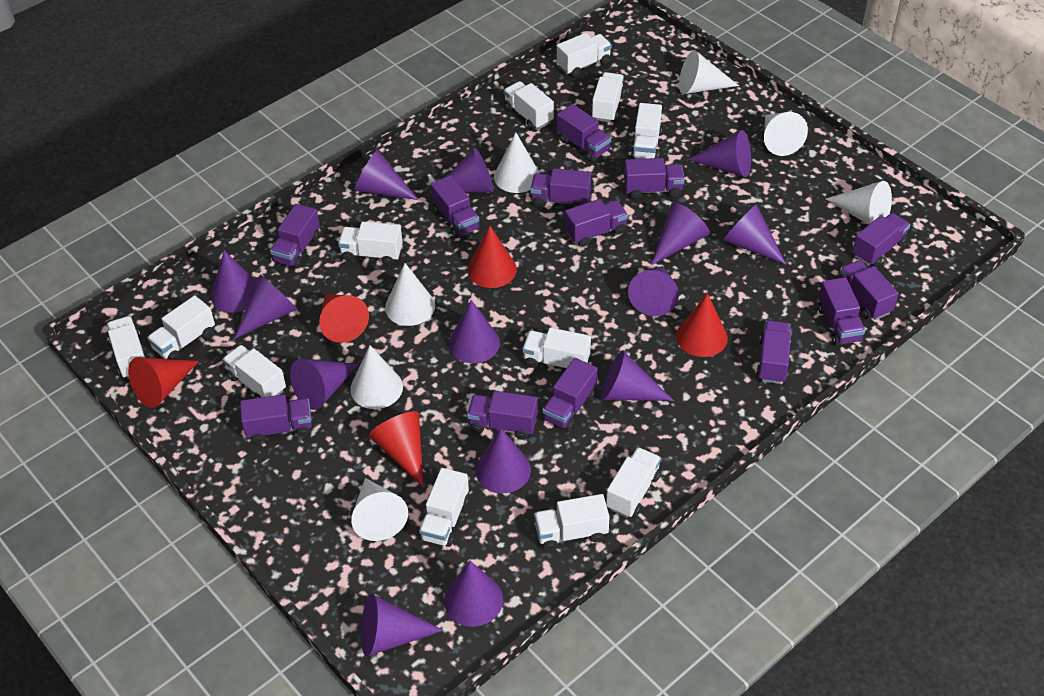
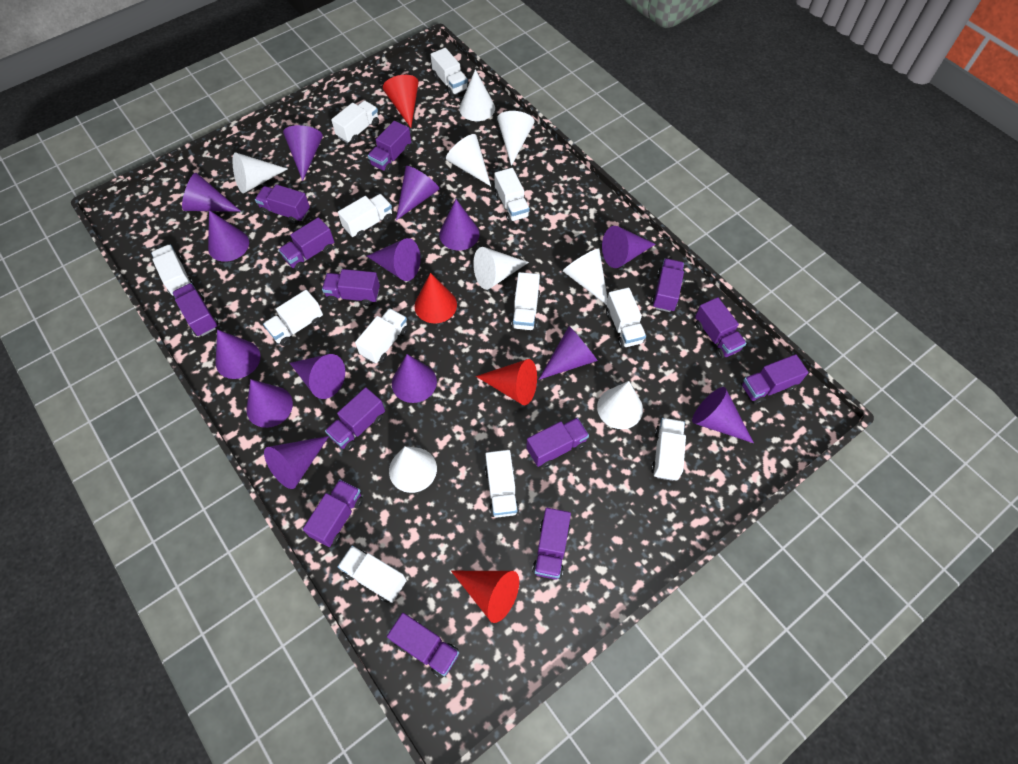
red cone: 5 -> 4
white cone: 7 -> 8

